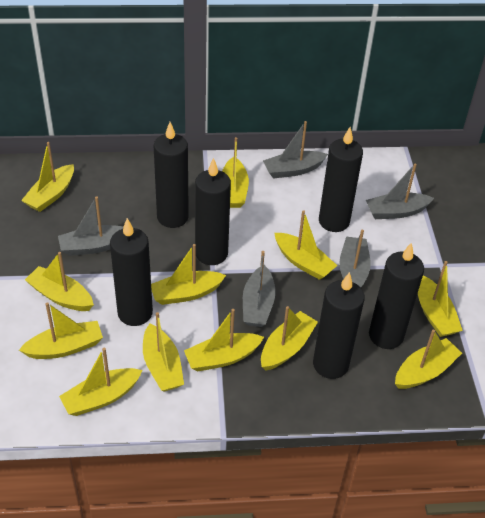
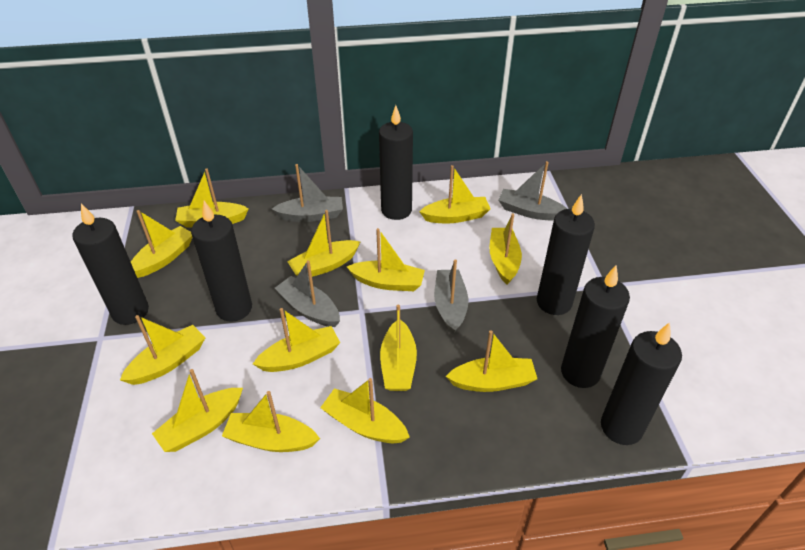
grey boat: 5 -> 4
yellow boat: 12 -> 13

